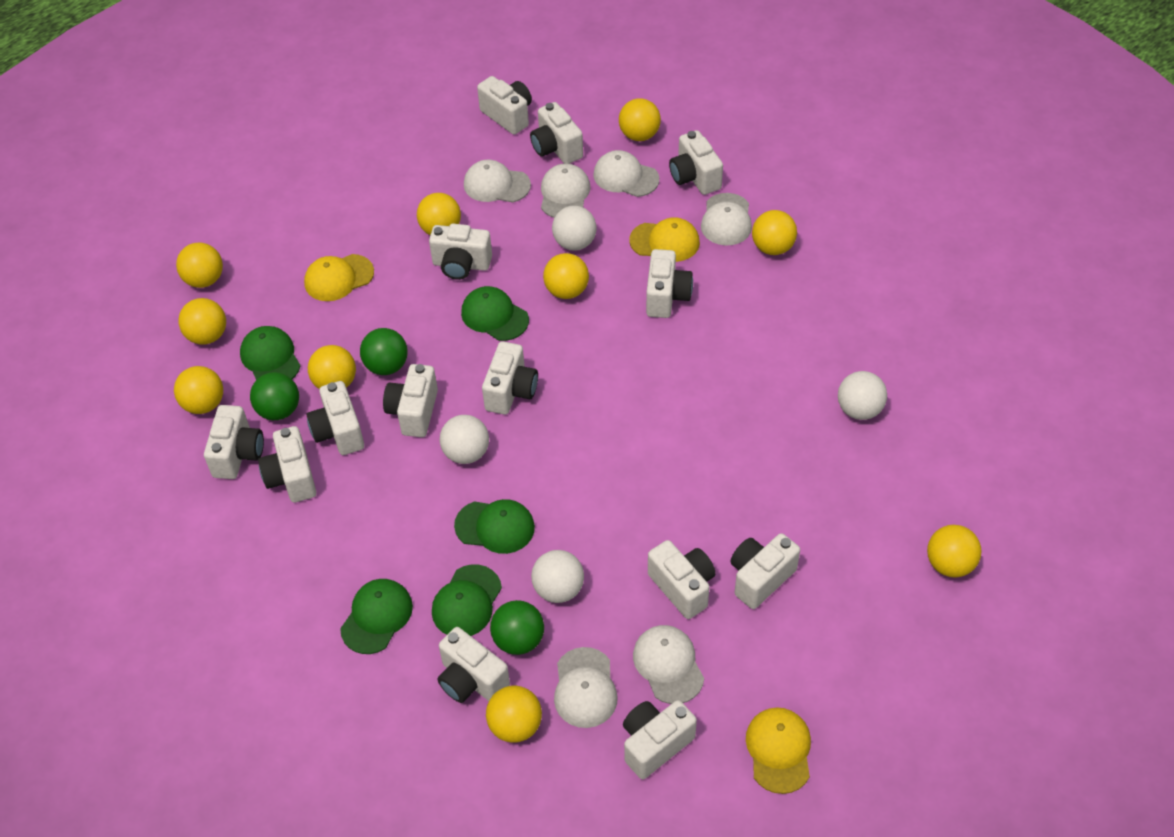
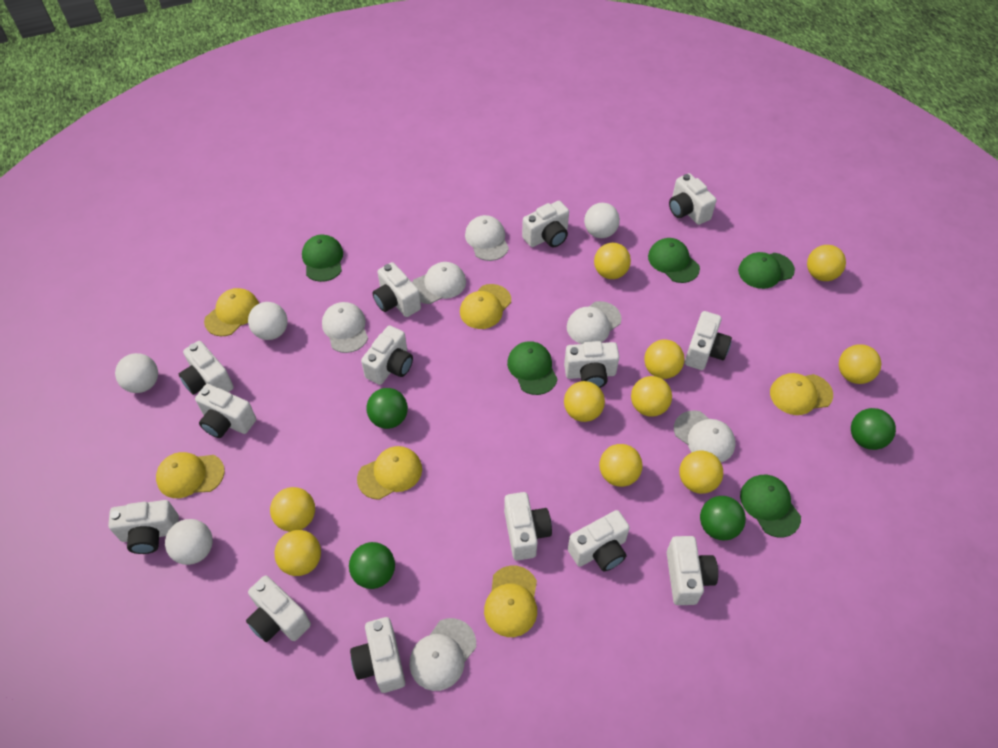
green ball: 3 -> 4
yellow cap: 3 -> 6

